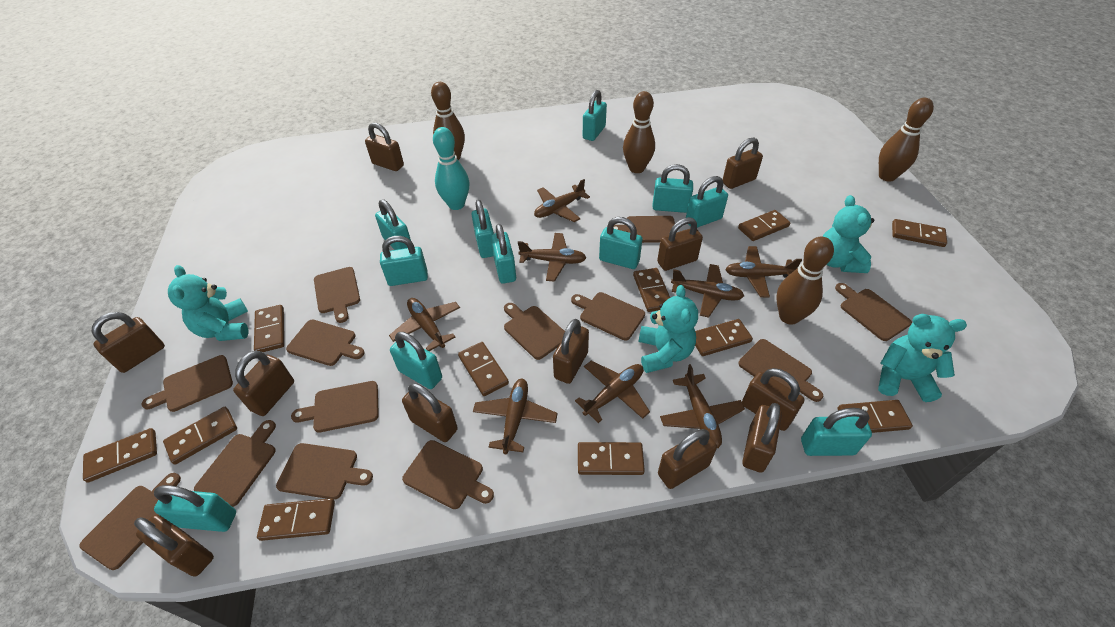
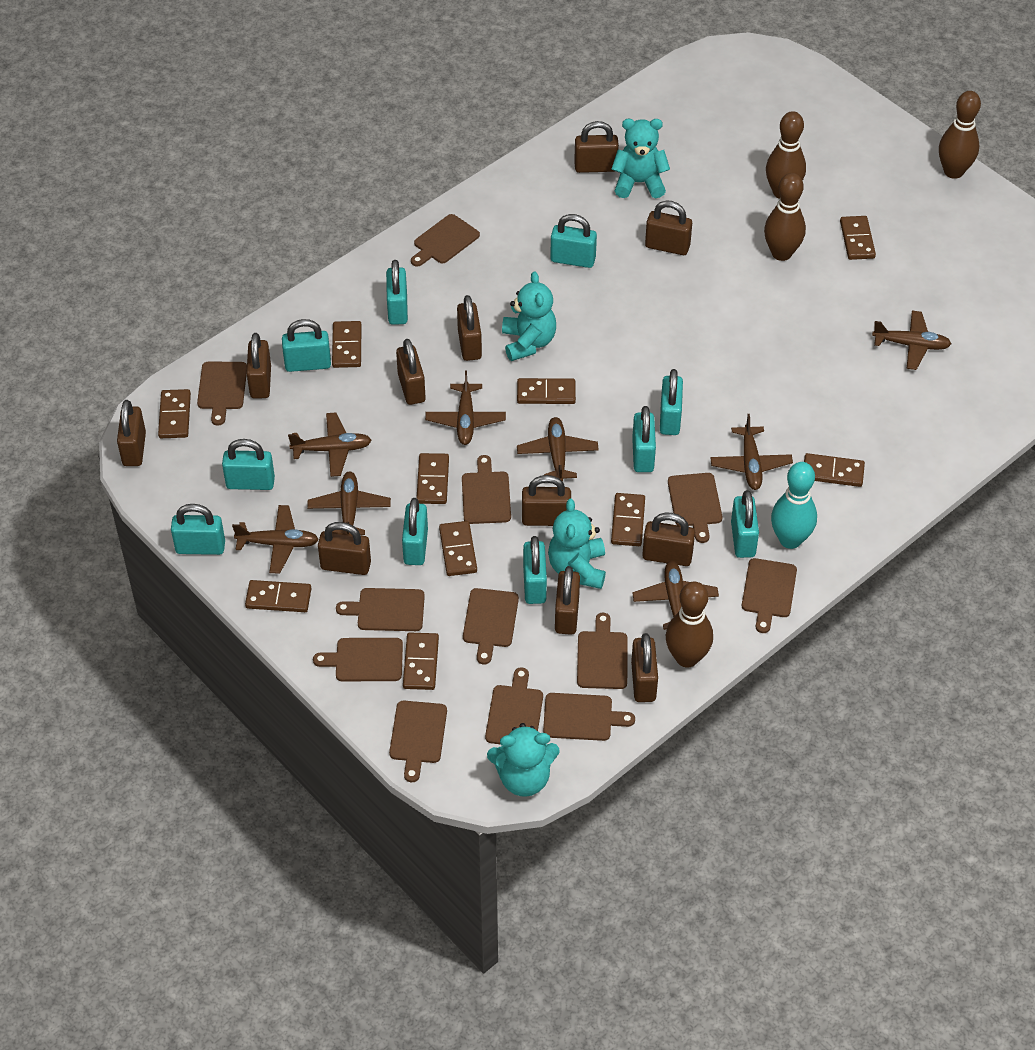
brown cutting board: 13 -> 12
brown domino: 11 -> 10
turquoise padlock: 11 -> 10

